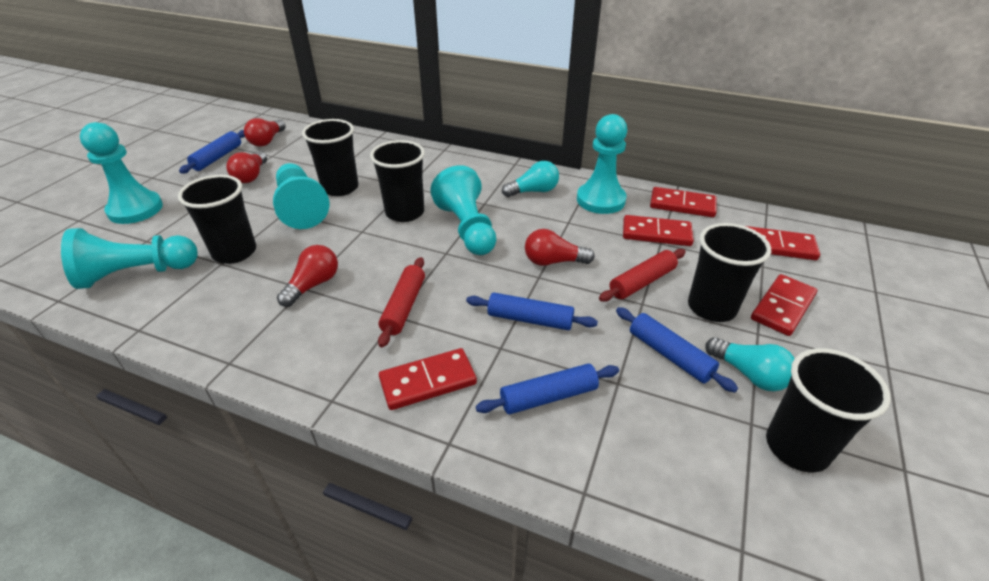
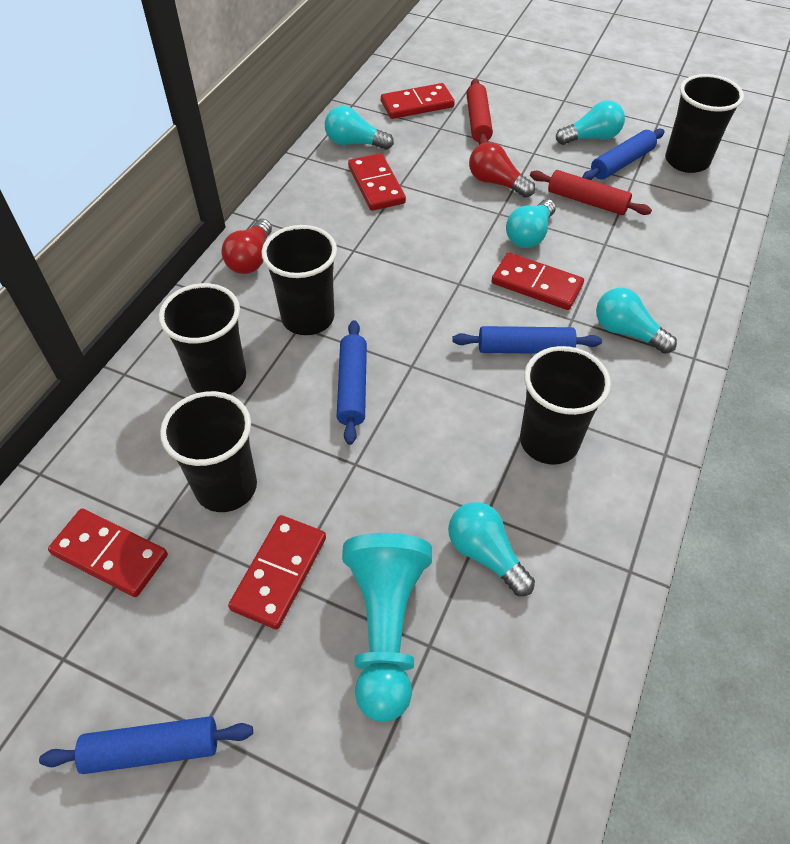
red light bulb: 4 -> 2
turquoise light bulb: 2 -> 5
turquoise pawn: 5 -> 1

